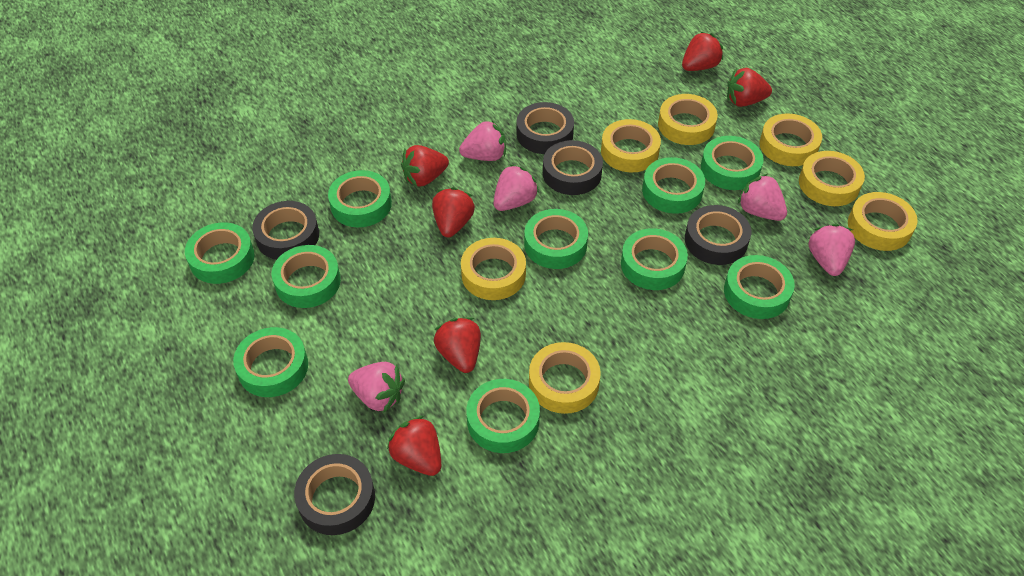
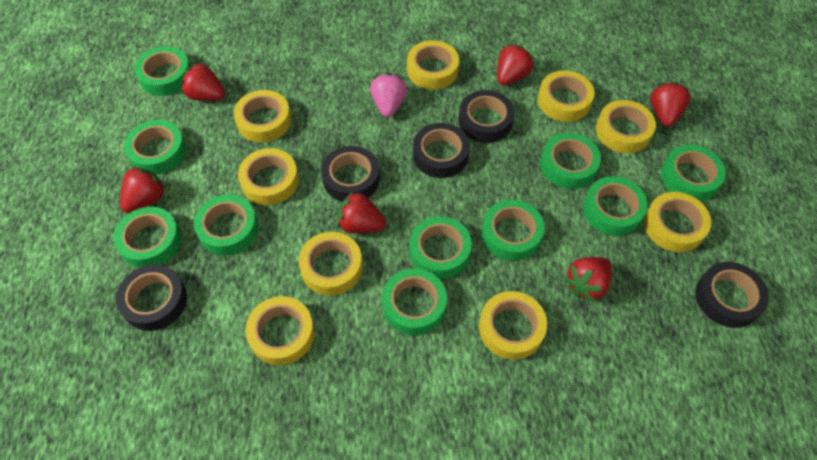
pink strawberry: 5 -> 1
yellow tape: 7 -> 9

